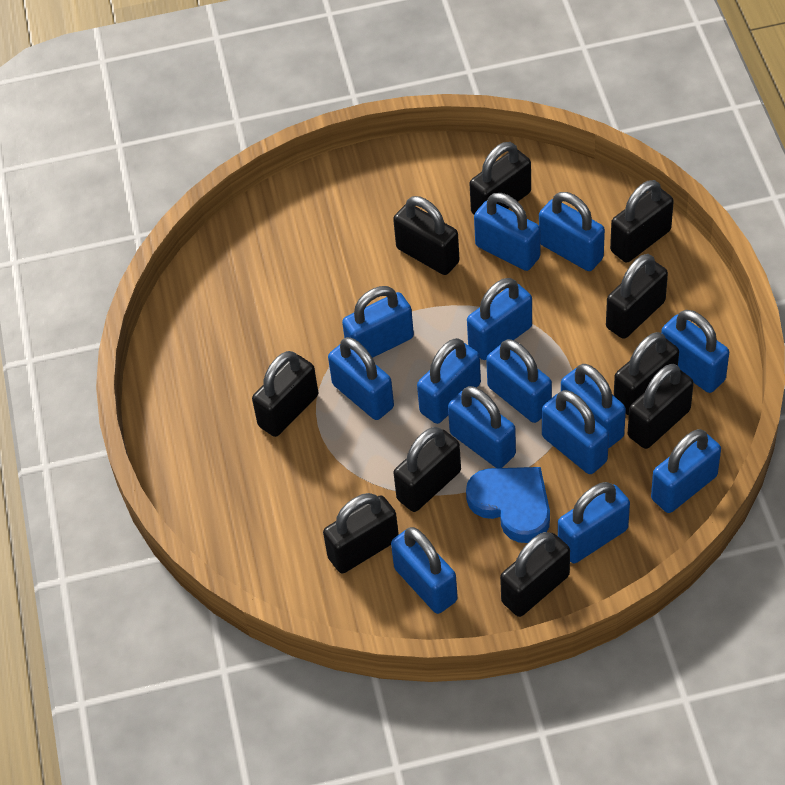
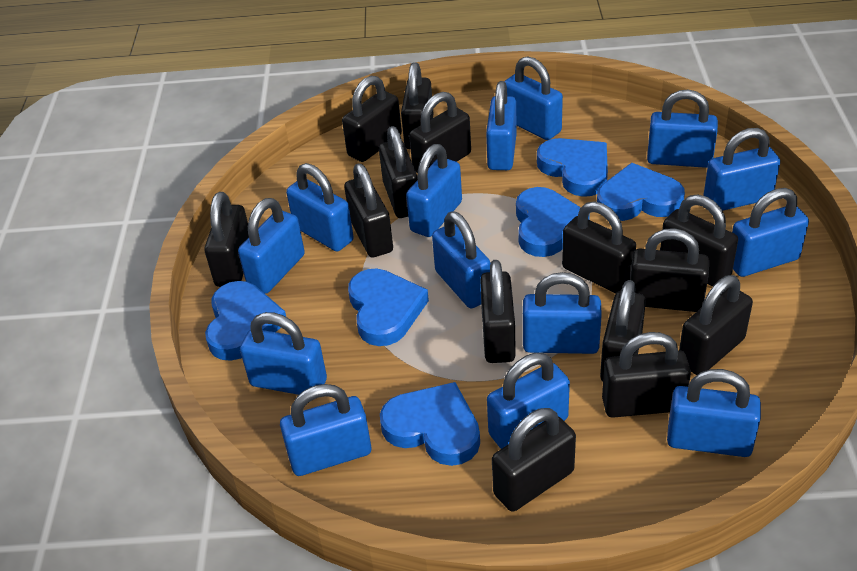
black padlock: 10 -> 14
blue heart: 1 -> 6

